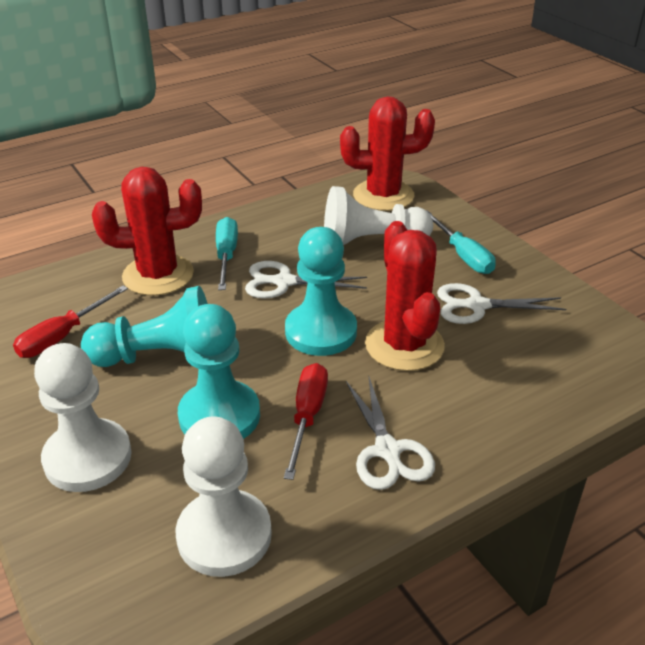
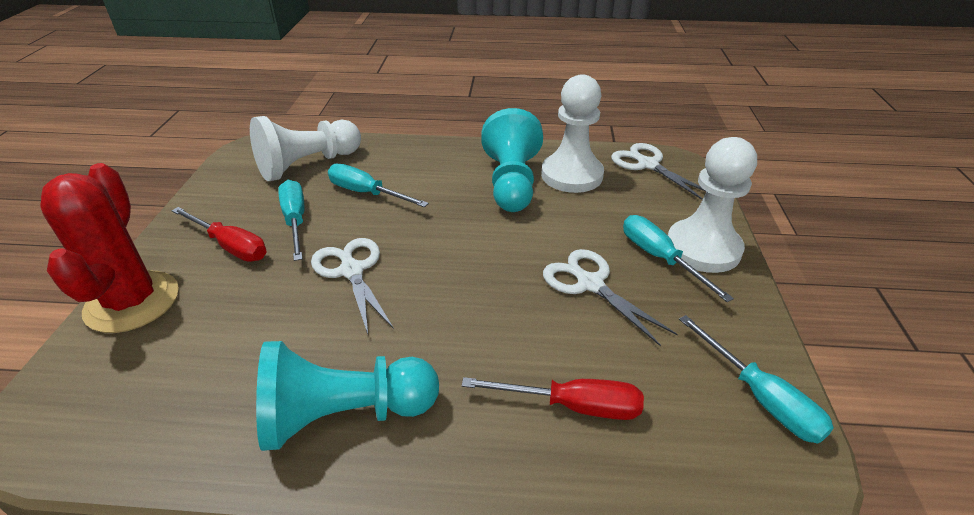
red cactus: 3 -> 1
turquoise pawn: 3 -> 2
turquoise screwdriver: 2 -> 4

